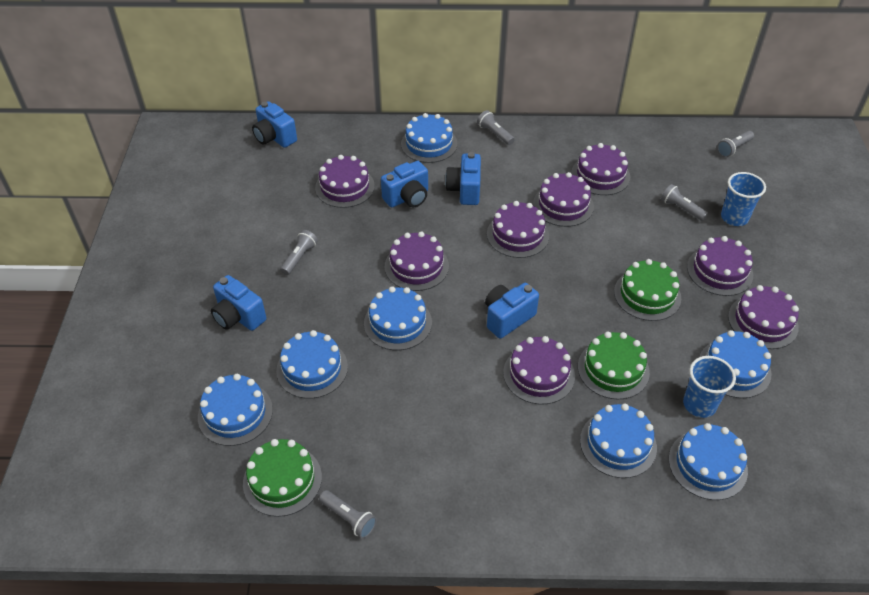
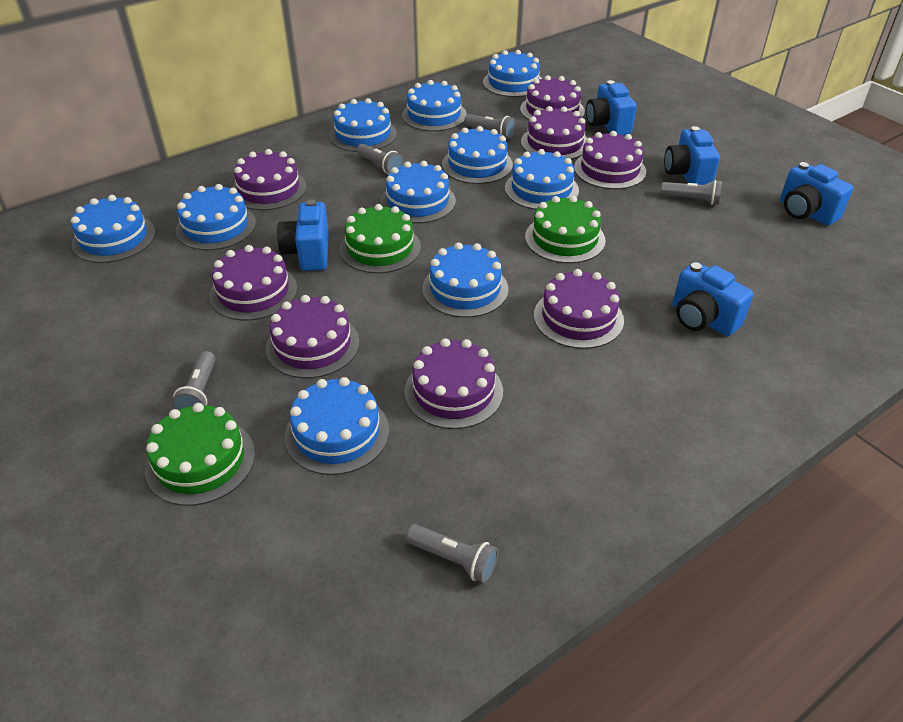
blue cake: 7 -> 10
blue cup: 2 -> 0

